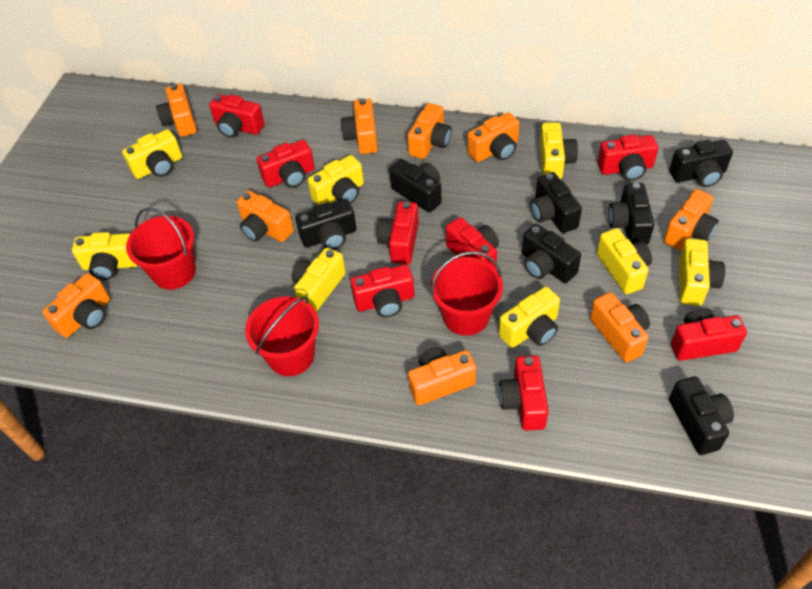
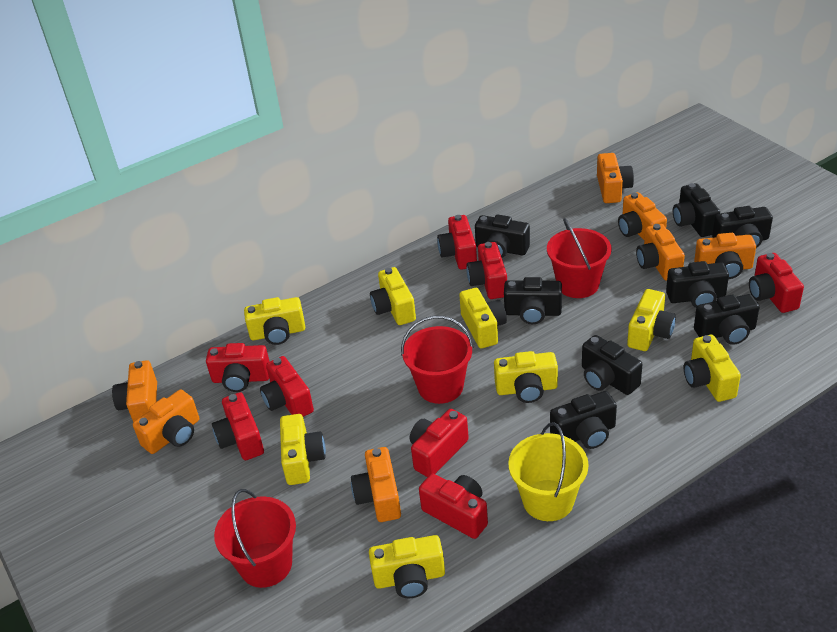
black camera: 7 -> 8
orange camera: 9 -> 7
yellow bucket: 0 -> 1

